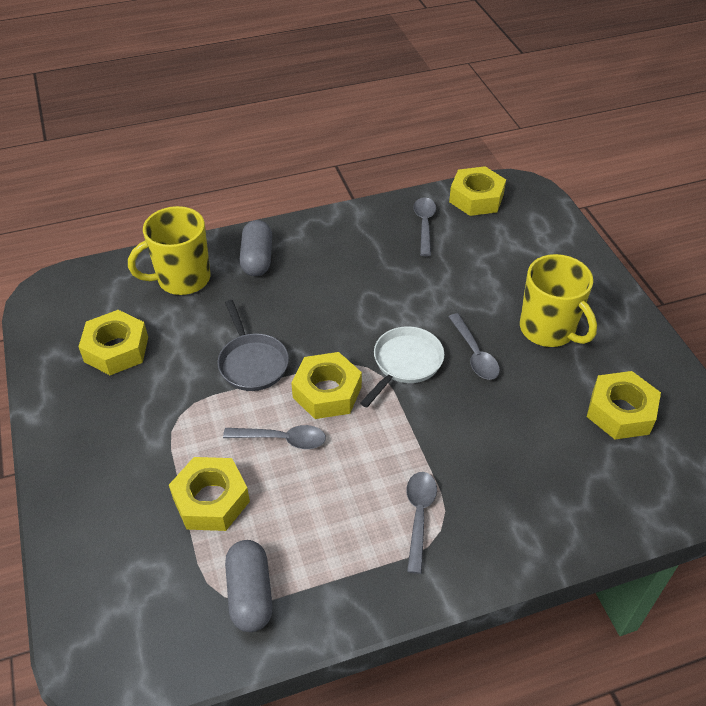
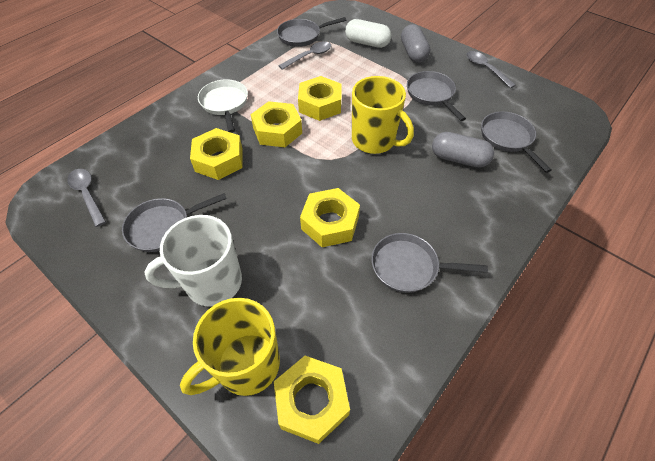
grey pan: 1 -> 5
grey spoon: 4 -> 3
white capsule: 0 -> 1
white mug: 0 -> 1

